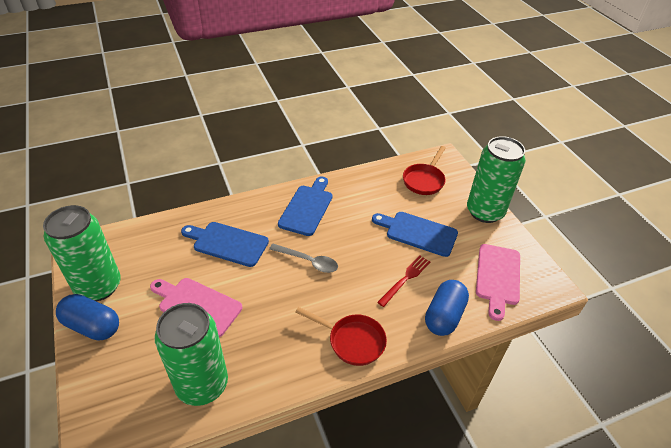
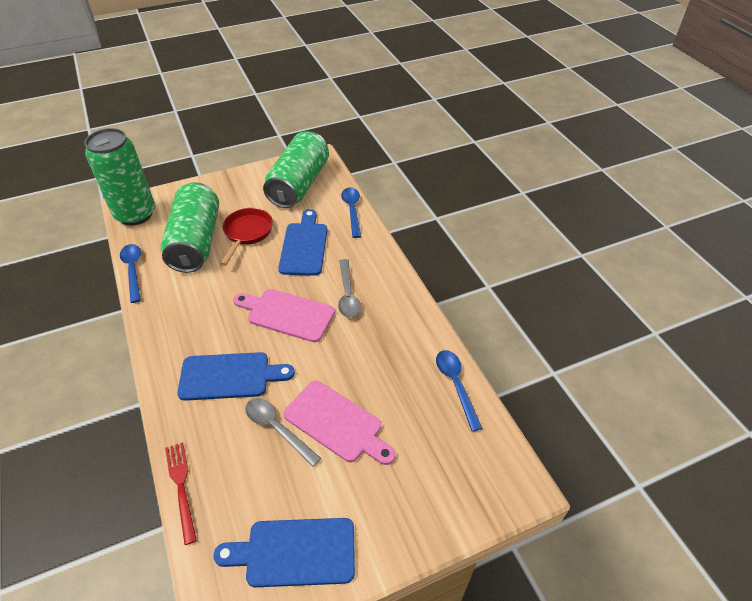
blue capsule: 2 -> 0
blue spoon: 0 -> 3
grey spoon: 1 -> 2
red pan: 2 -> 1

